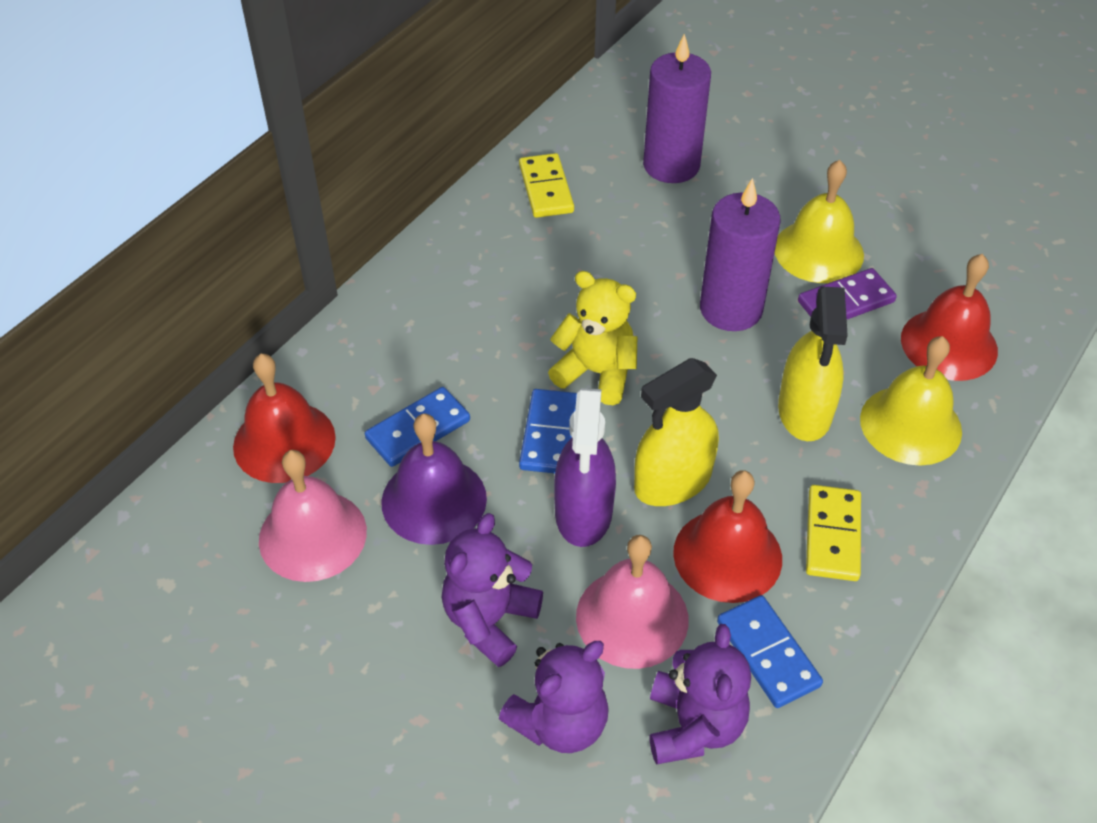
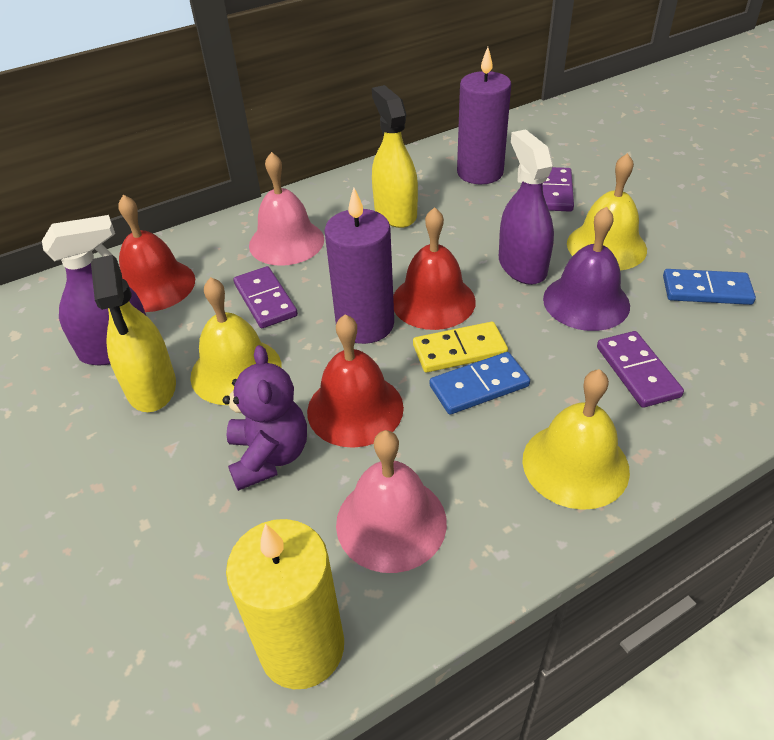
blue domino: 3 -> 2
purple domino: 1 -> 3
purple spray bottle: 1 -> 2
purple teddy bear: 3 -> 1
yellow bell: 2 -> 3
yellow candle: 0 -> 1
yellow domino: 2 -> 1
yellow teddy bear: 1 -> 0

